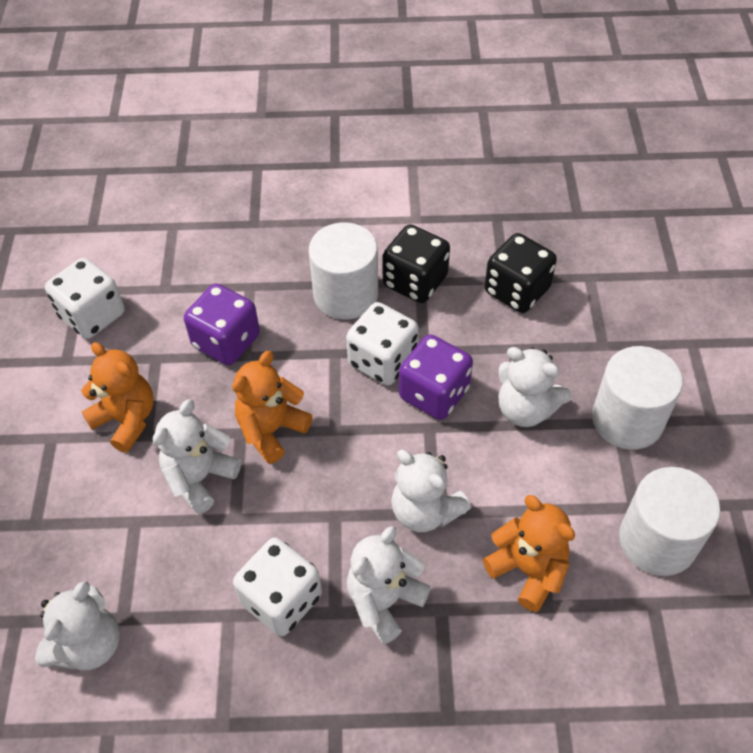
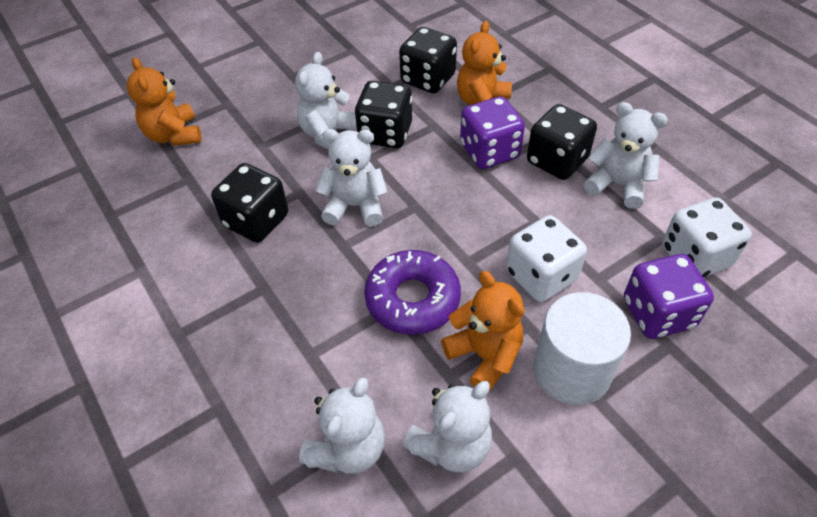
black dice: 2 -> 4
purple donut: 0 -> 1
white cylinder: 3 -> 1
white dice: 3 -> 2

